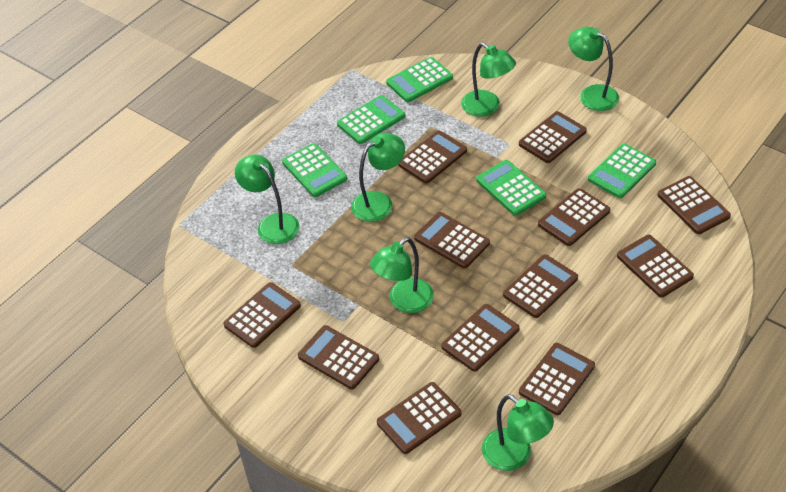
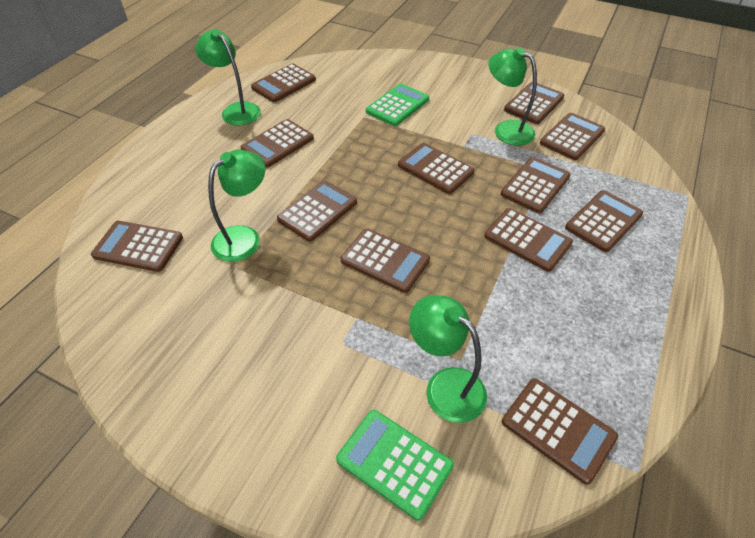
green calculator: 5 -> 2
green lamp: 6 -> 4

